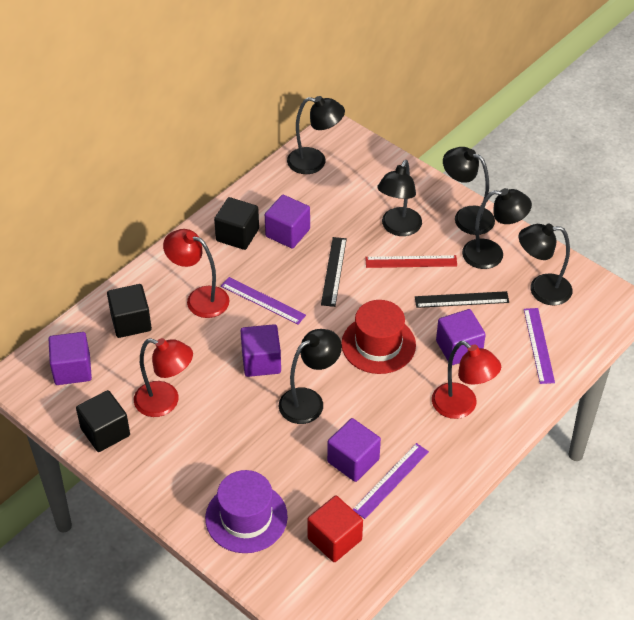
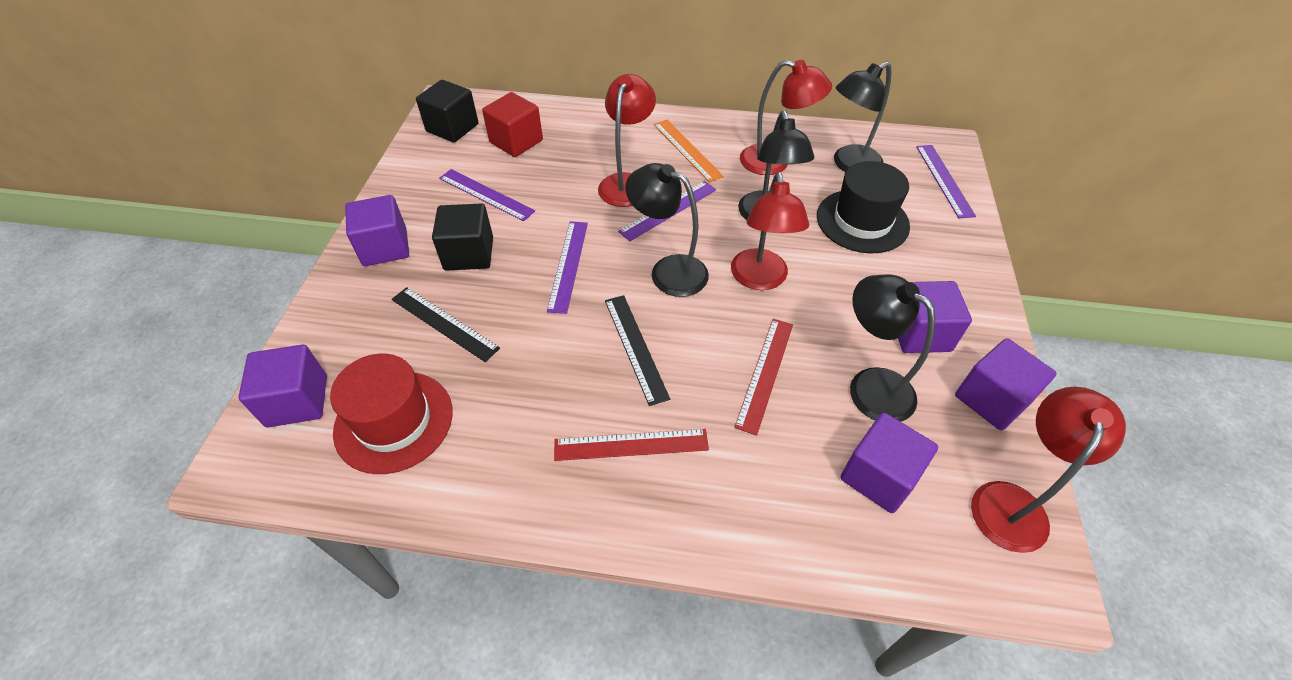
black cube: 3 -> 2
black hat: 0 -> 1
black lamp: 6 -> 4
orange ruler: 0 -> 1
purple hat: 1 -> 0
purple ruler: 3 -> 4
red lamp: 3 -> 4
red ruler: 1 -> 2

